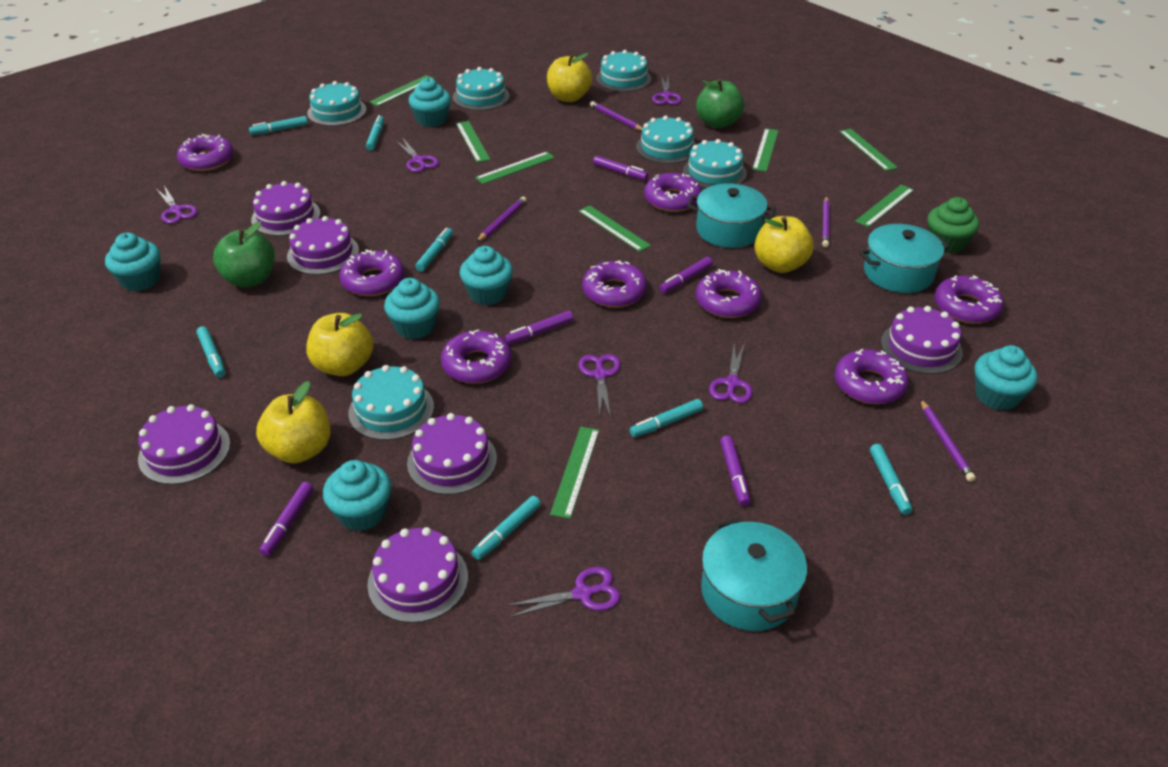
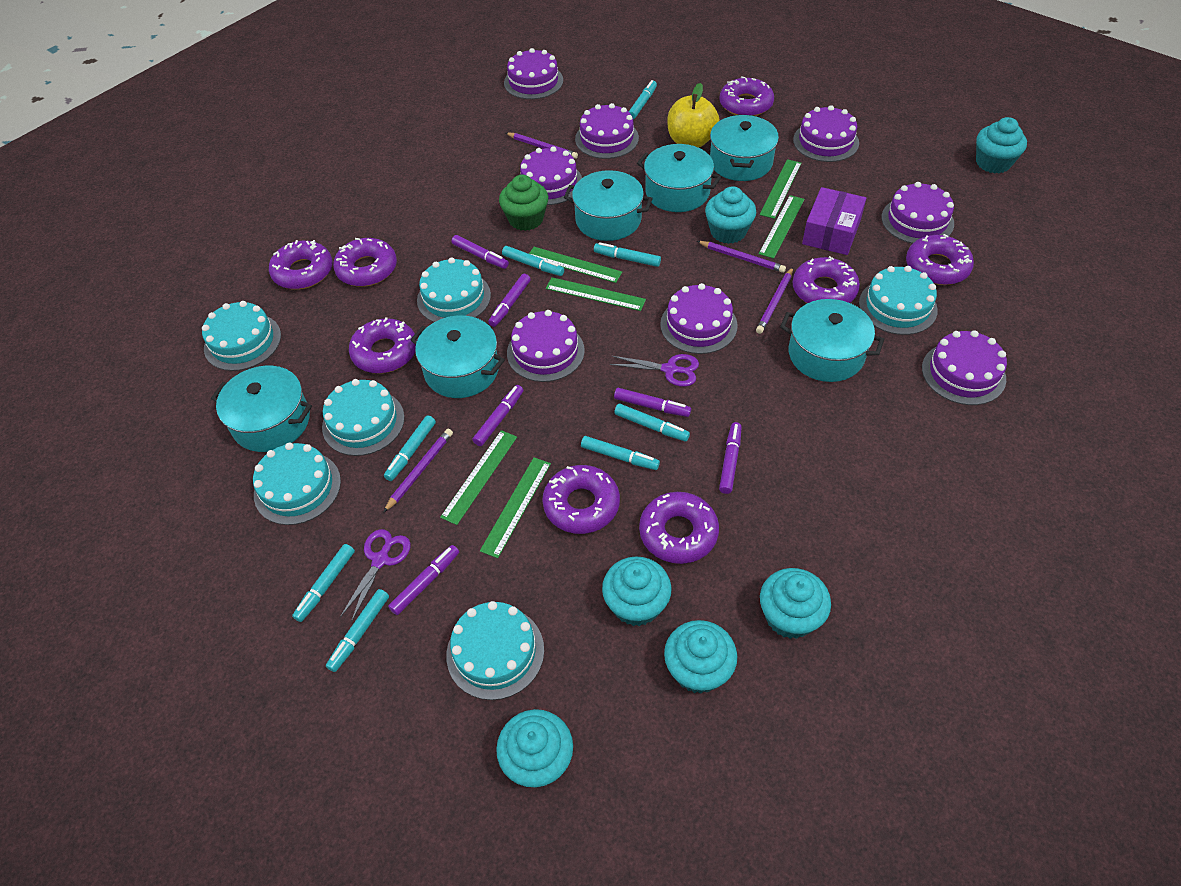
green apple: 2 -> 0
green ruler: 8 -> 6
purple box: 0 -> 1
purple cake: 6 -> 8
purple marker: 5 -> 6
purple scissors: 6 -> 2
turquoise marker: 7 -> 8
turquoise pot: 3 -> 6
yellow apple: 4 -> 1

